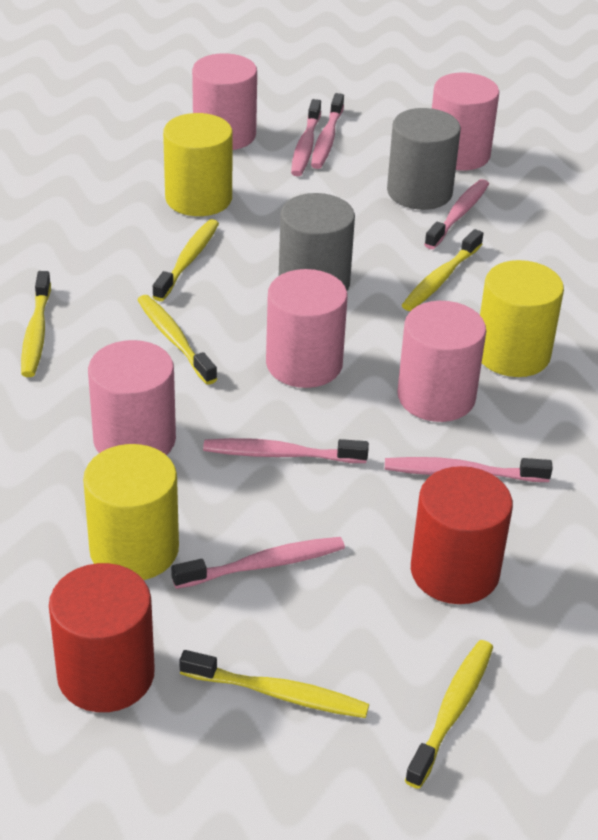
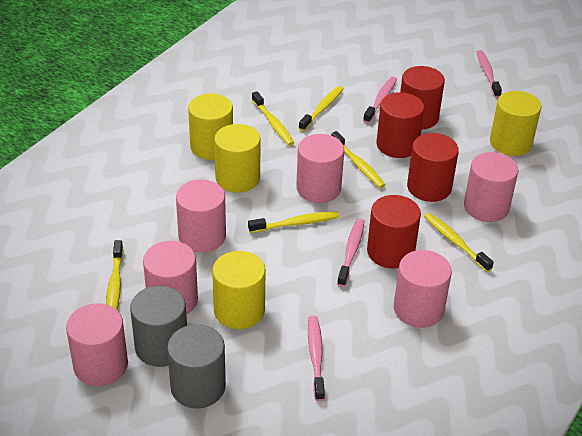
pink cylinder: 5 -> 6
pink toothbrush: 6 -> 4
red cylinder: 2 -> 4
yellow cylinder: 3 -> 4

